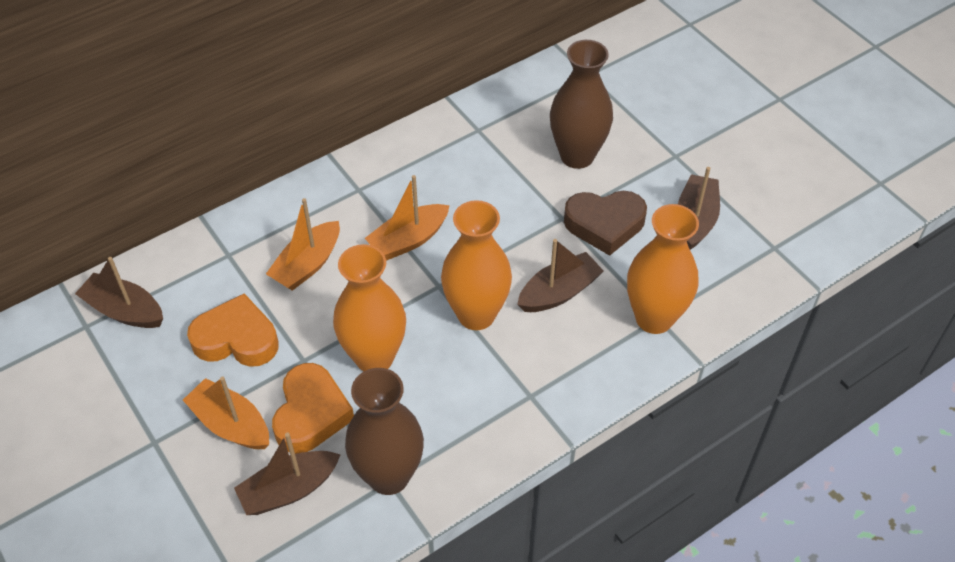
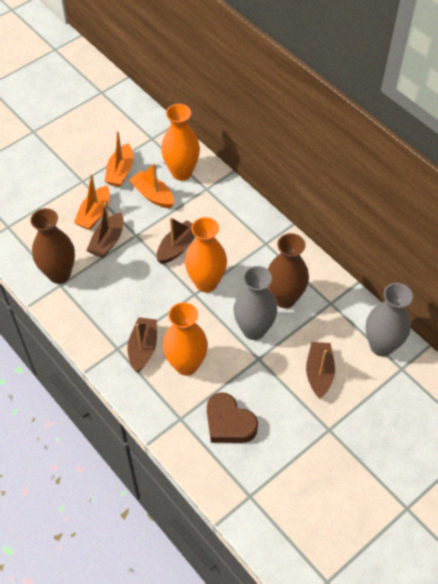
grey vase: 0 -> 2
orange heart: 2 -> 0

